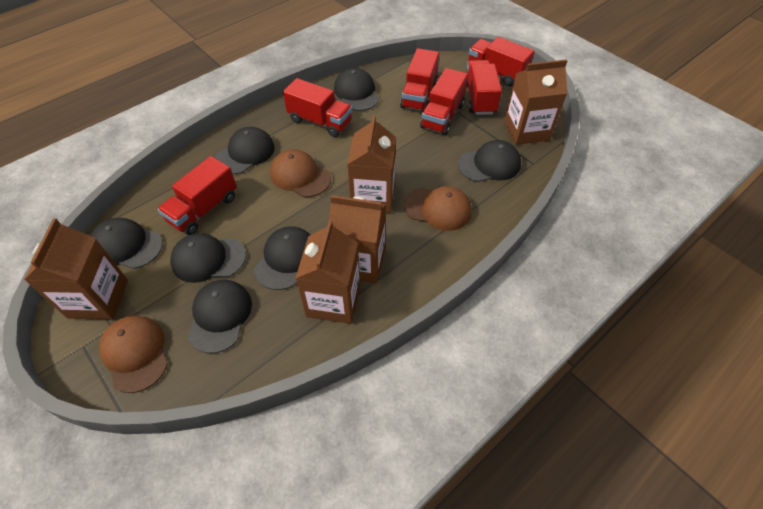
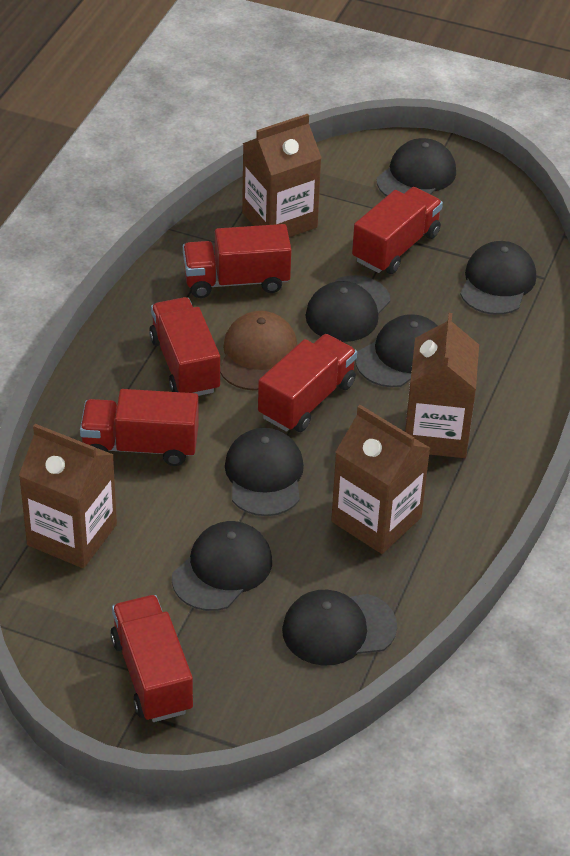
brown cap: 3 -> 1
brown carton: 5 -> 4

